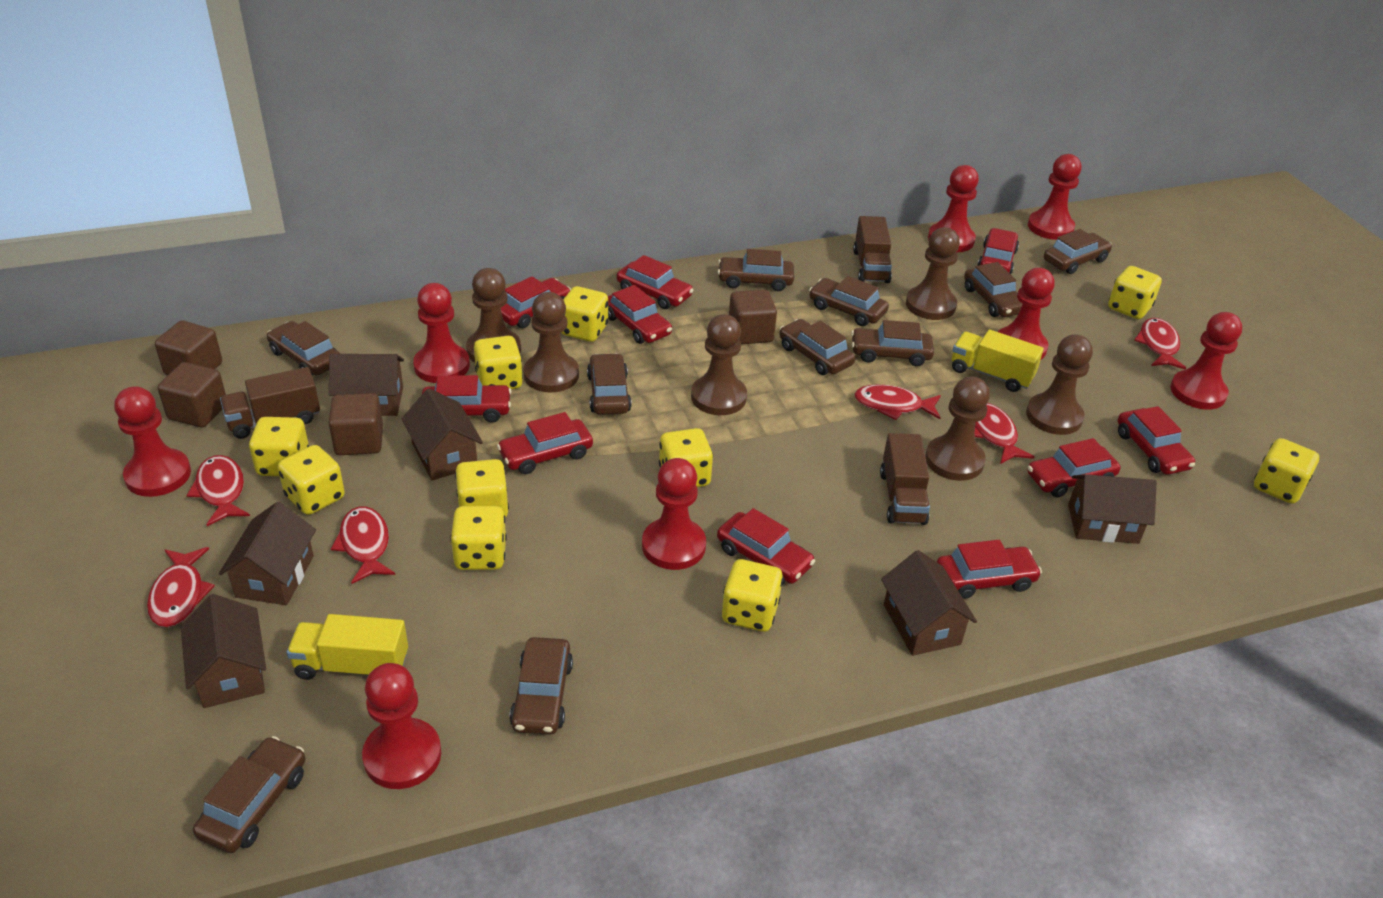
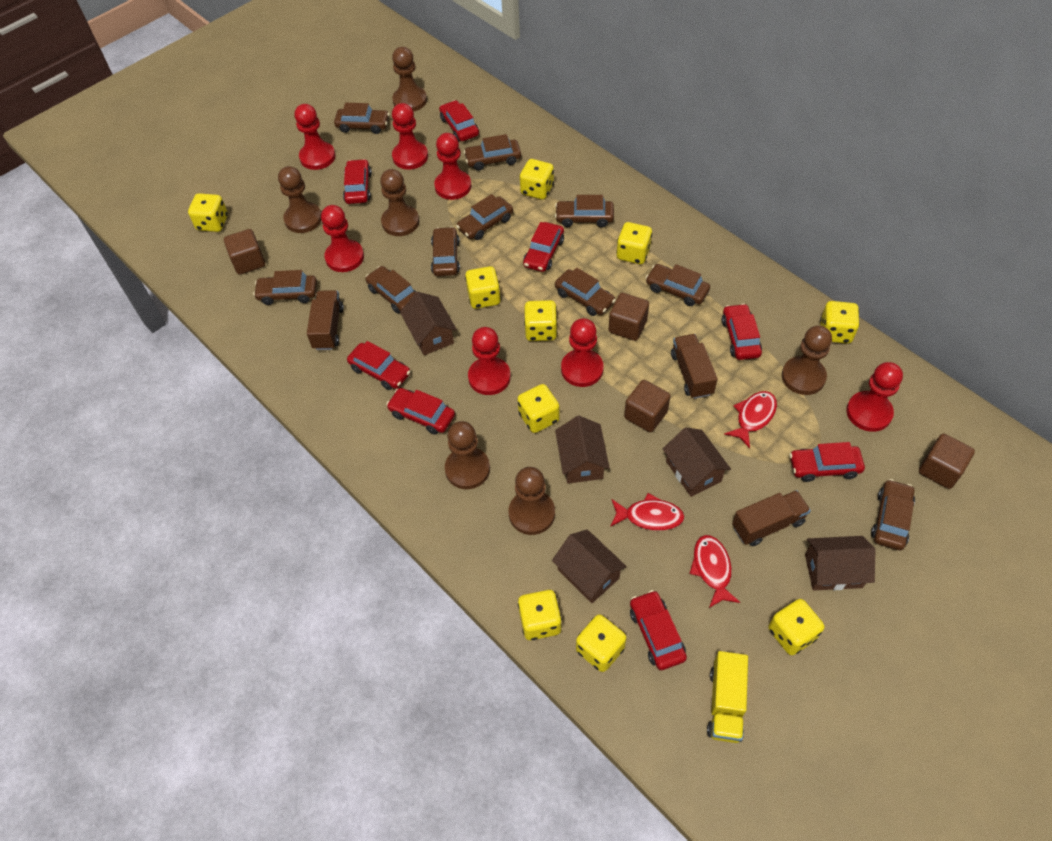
brown house: 6 -> 5
red car: 10 -> 8
red fish: 6 -> 3
red pawn: 8 -> 7
yellow truck: 2 -> 1

